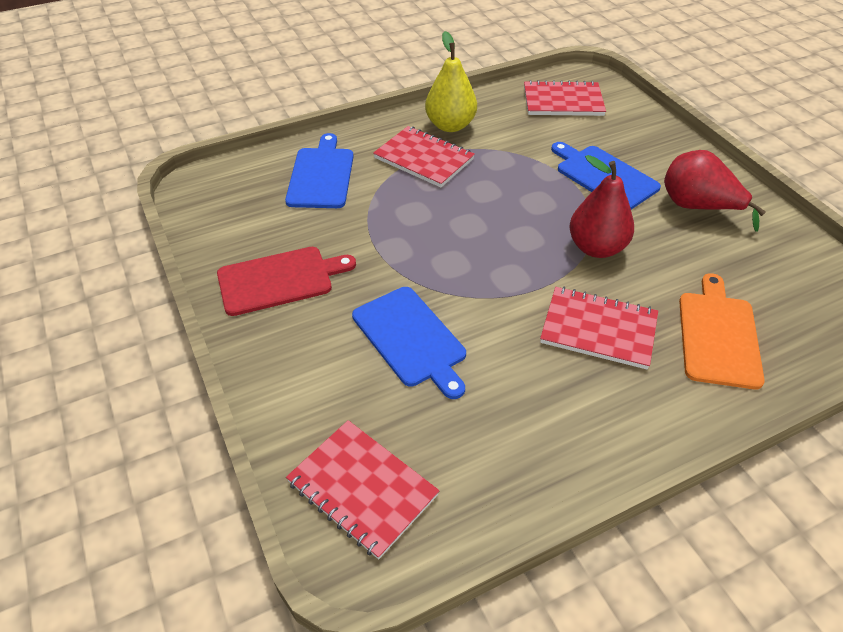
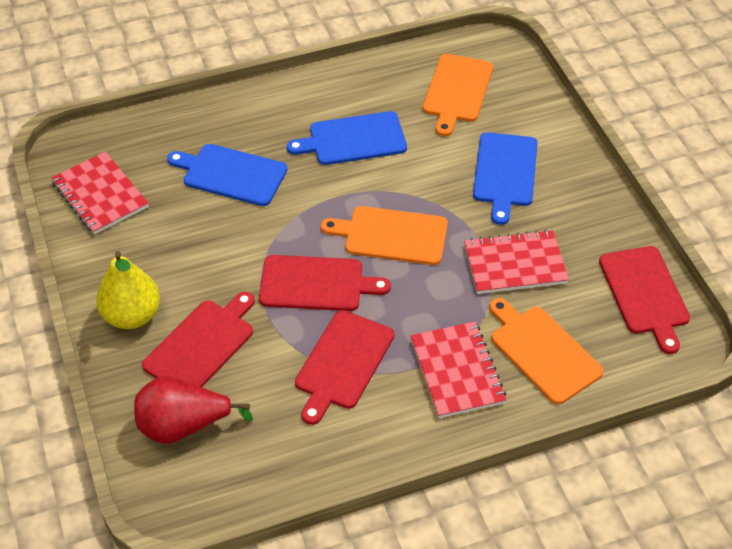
orange cutting board: 1 -> 3
red cutting board: 1 -> 4
red notebook: 4 -> 3
red pear: 2 -> 1

